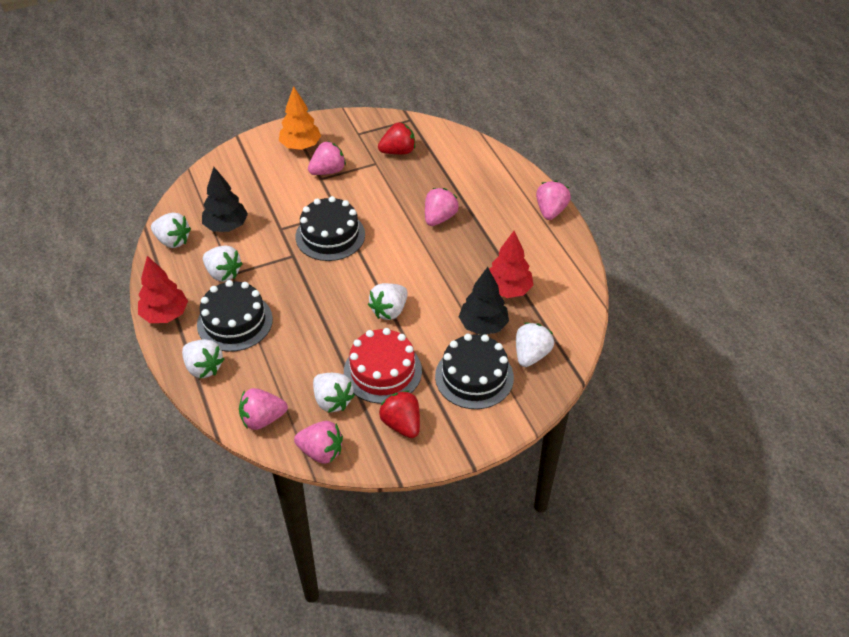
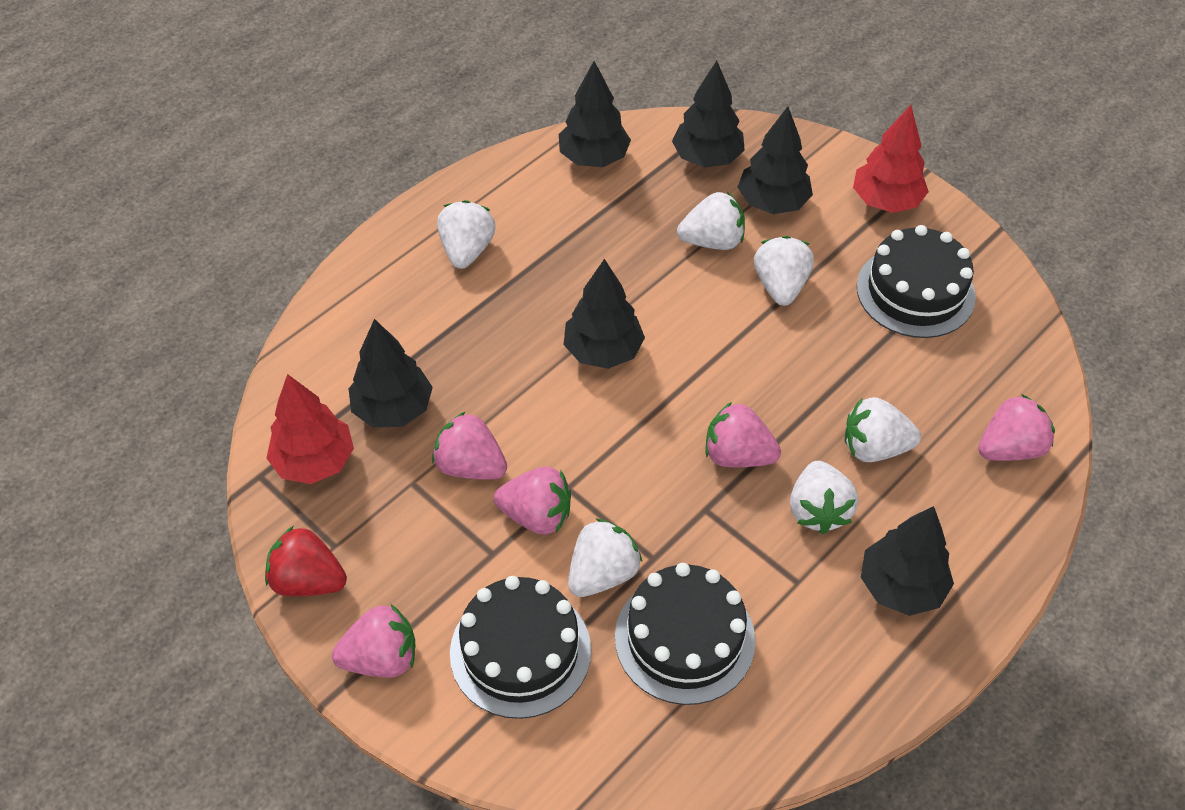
black tree: 2 -> 6
orange tree: 1 -> 0
red cake: 1 -> 0
red strawberry: 2 -> 1

